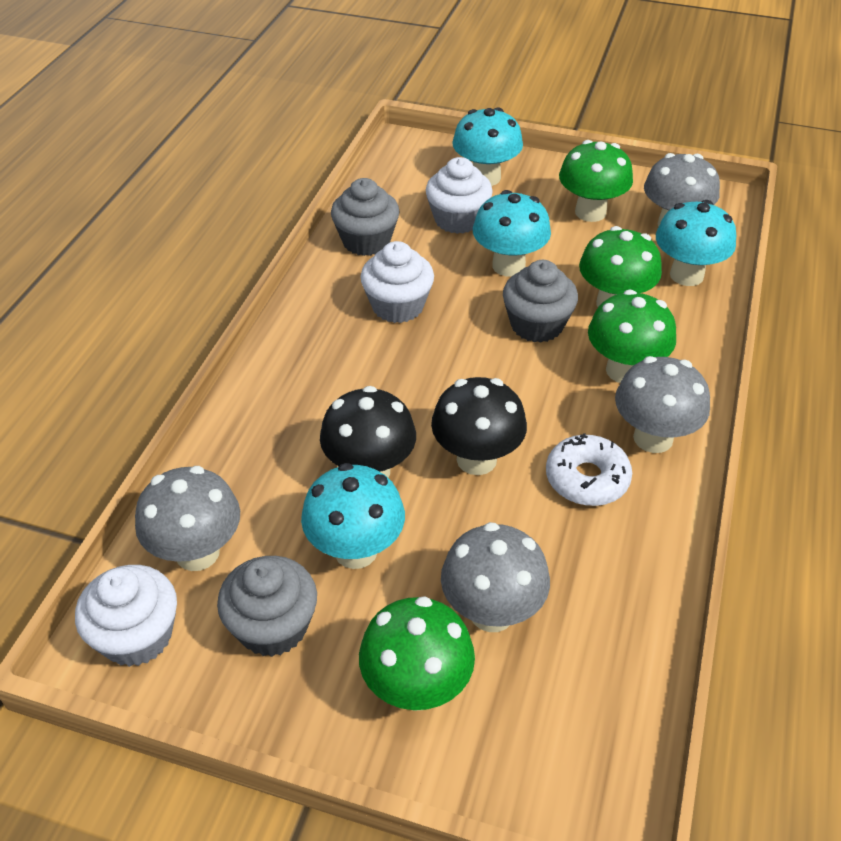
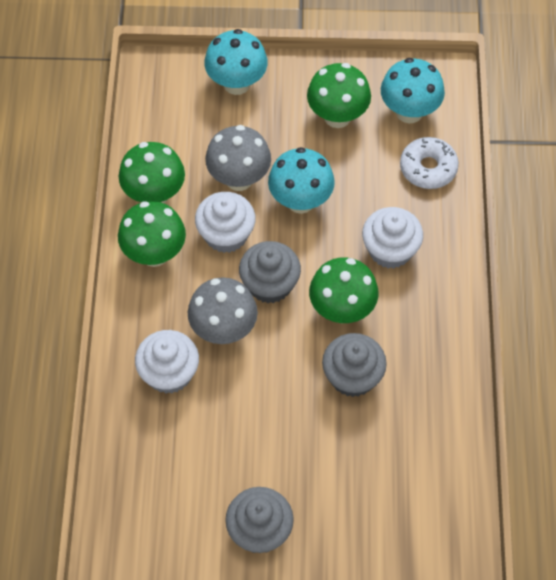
black mushroom: 2 -> 0
grey mushroom: 4 -> 2
turquoise mushroom: 4 -> 3

